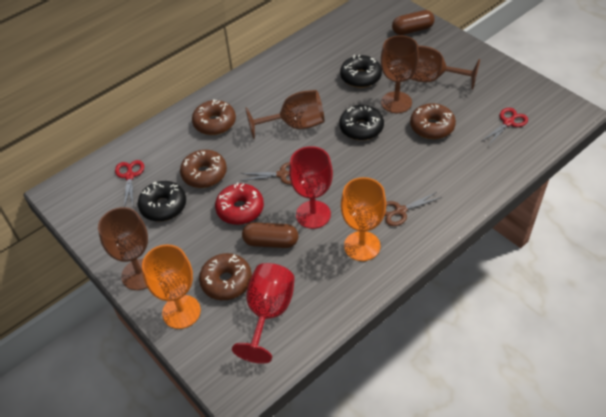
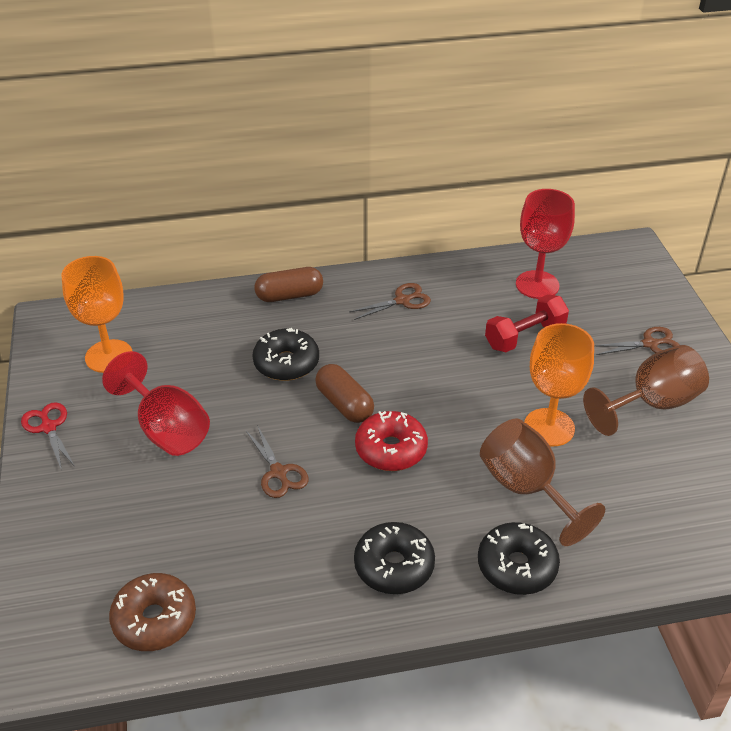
brown donut: 4 -> 1
brown goblet: 4 -> 2
brown scissors: 2 -> 3
red dumbbell: 0 -> 1
red scissors: 2 -> 1

